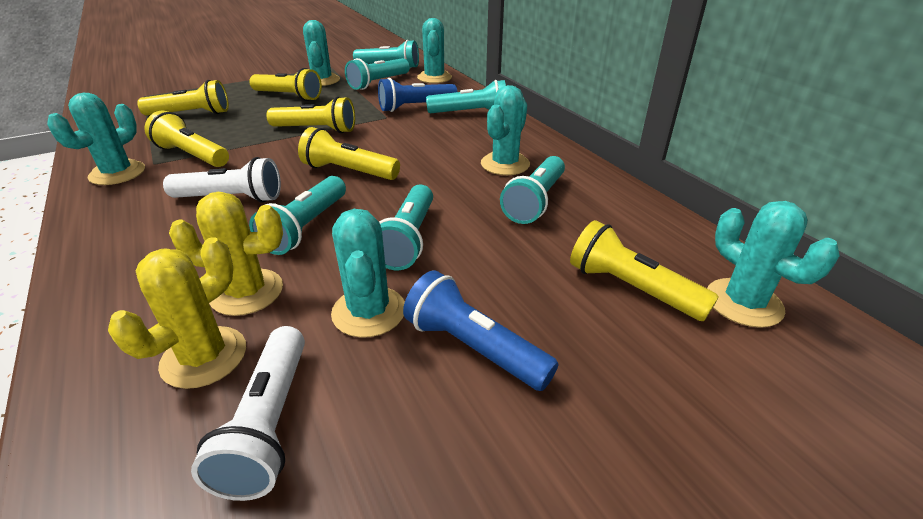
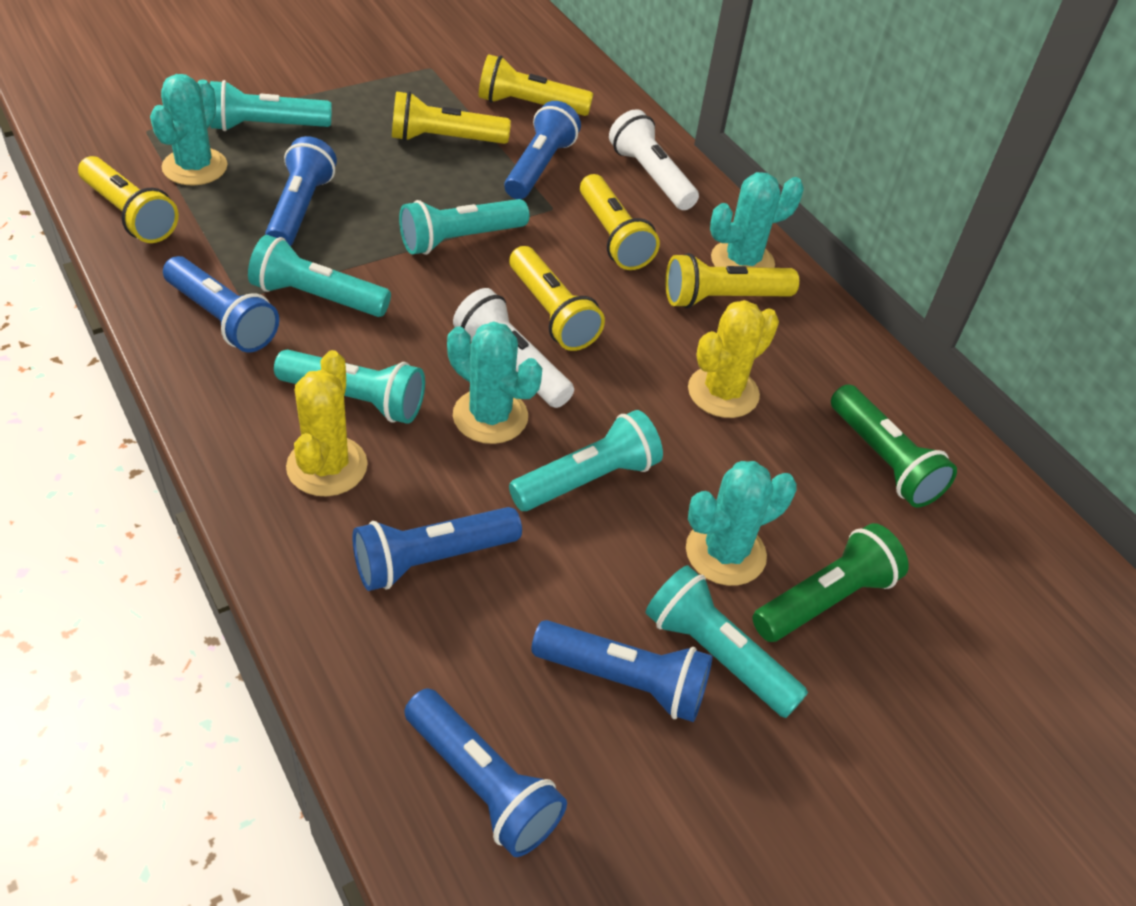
blue flashlight: 2 -> 6
green flashlight: 0 -> 2
turquoise cactus: 6 -> 4

